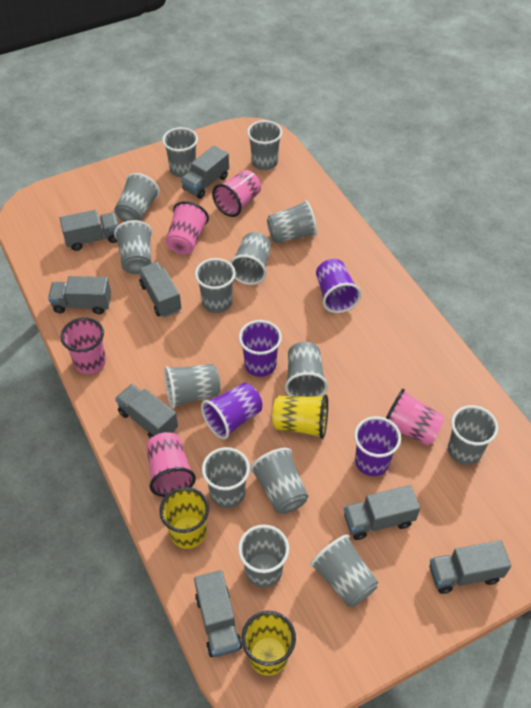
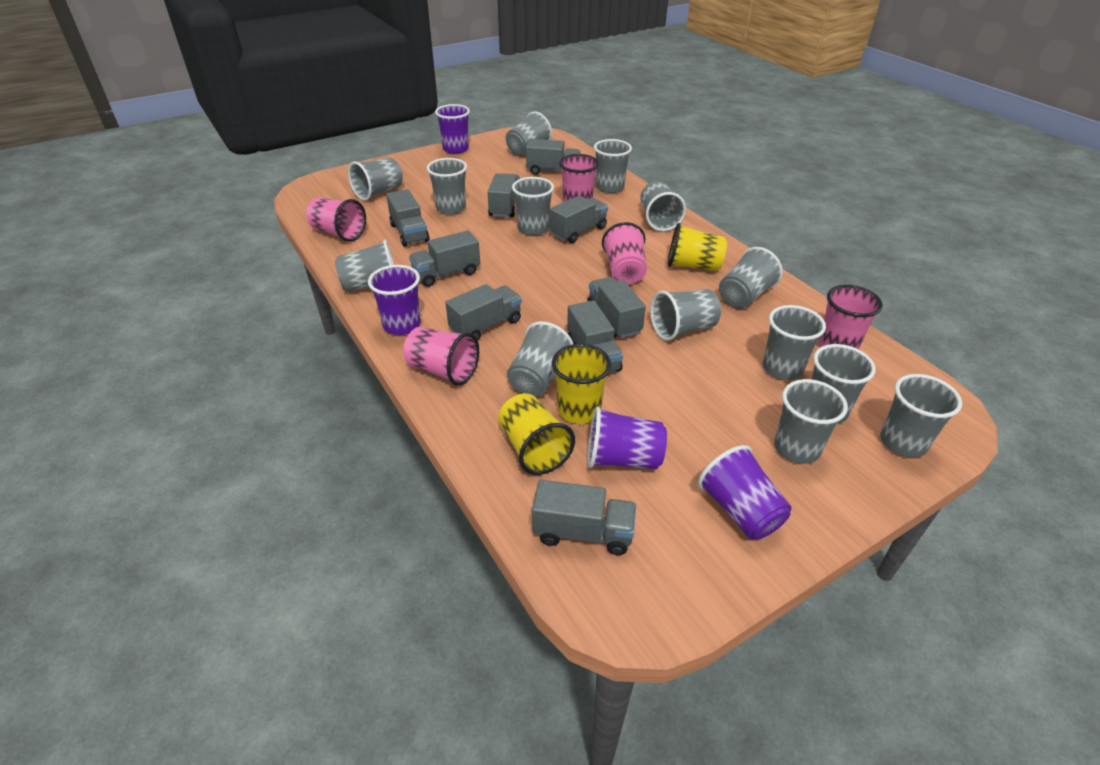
grey truck: 8 -> 9

